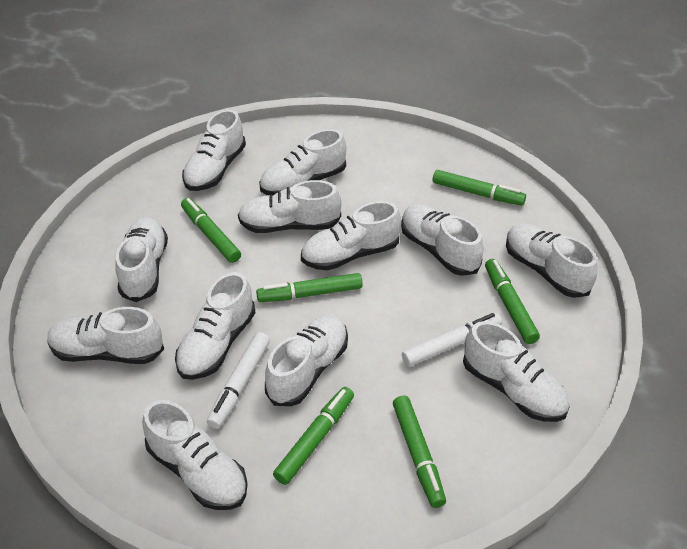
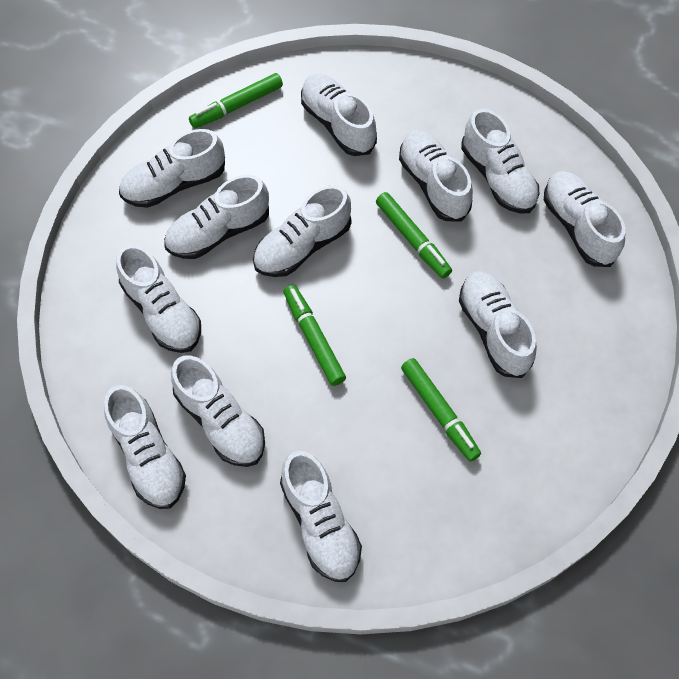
green marker: 6 -> 4
white marker: 2 -> 0

